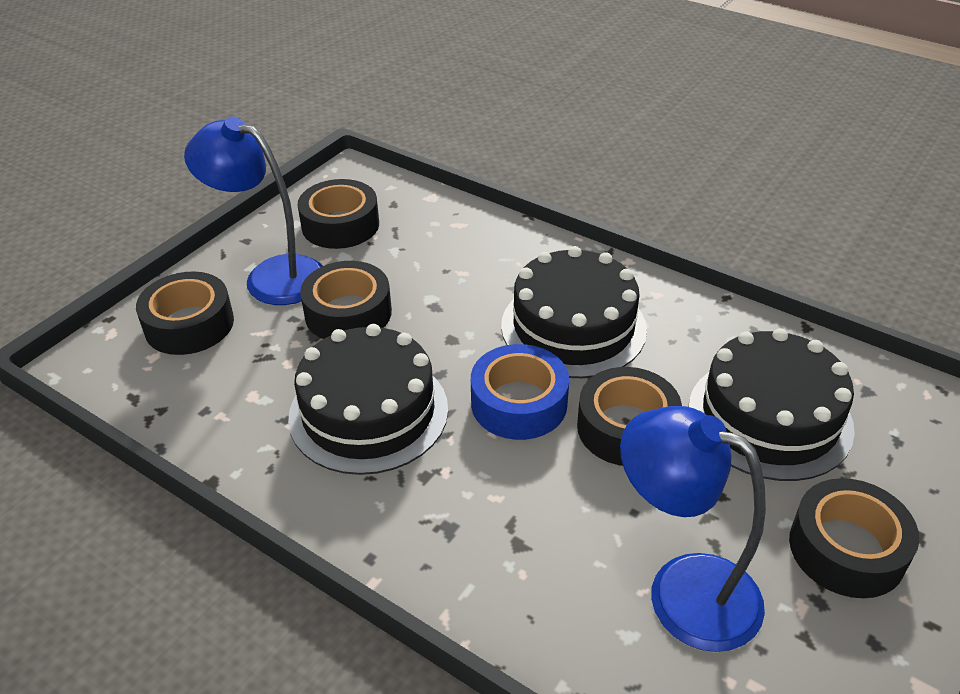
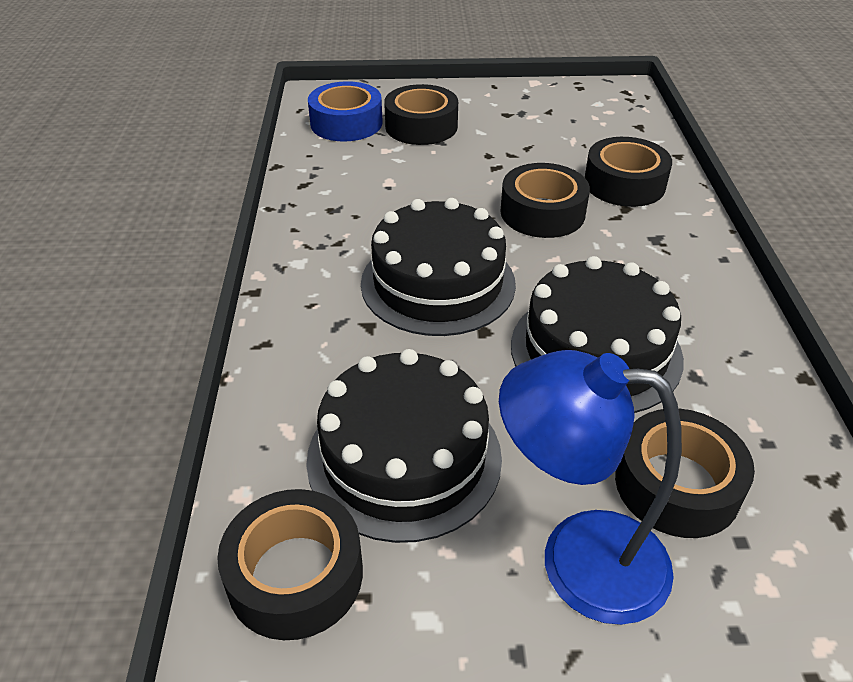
blue lamp: 2 -> 1

